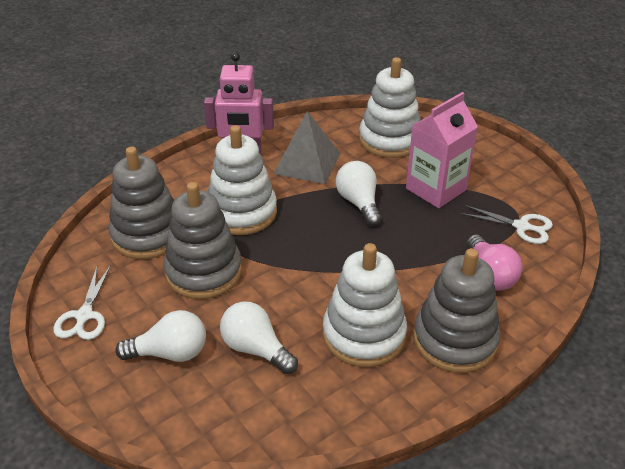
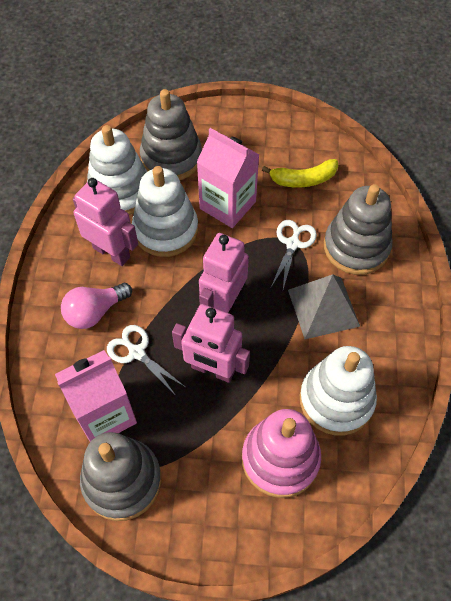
pink carton: 1 -> 2
pink robot: 1 -> 3
pink stacking toy: 0 -> 1
white light bulb: 3 -> 0
yellow banana: 0 -> 1

